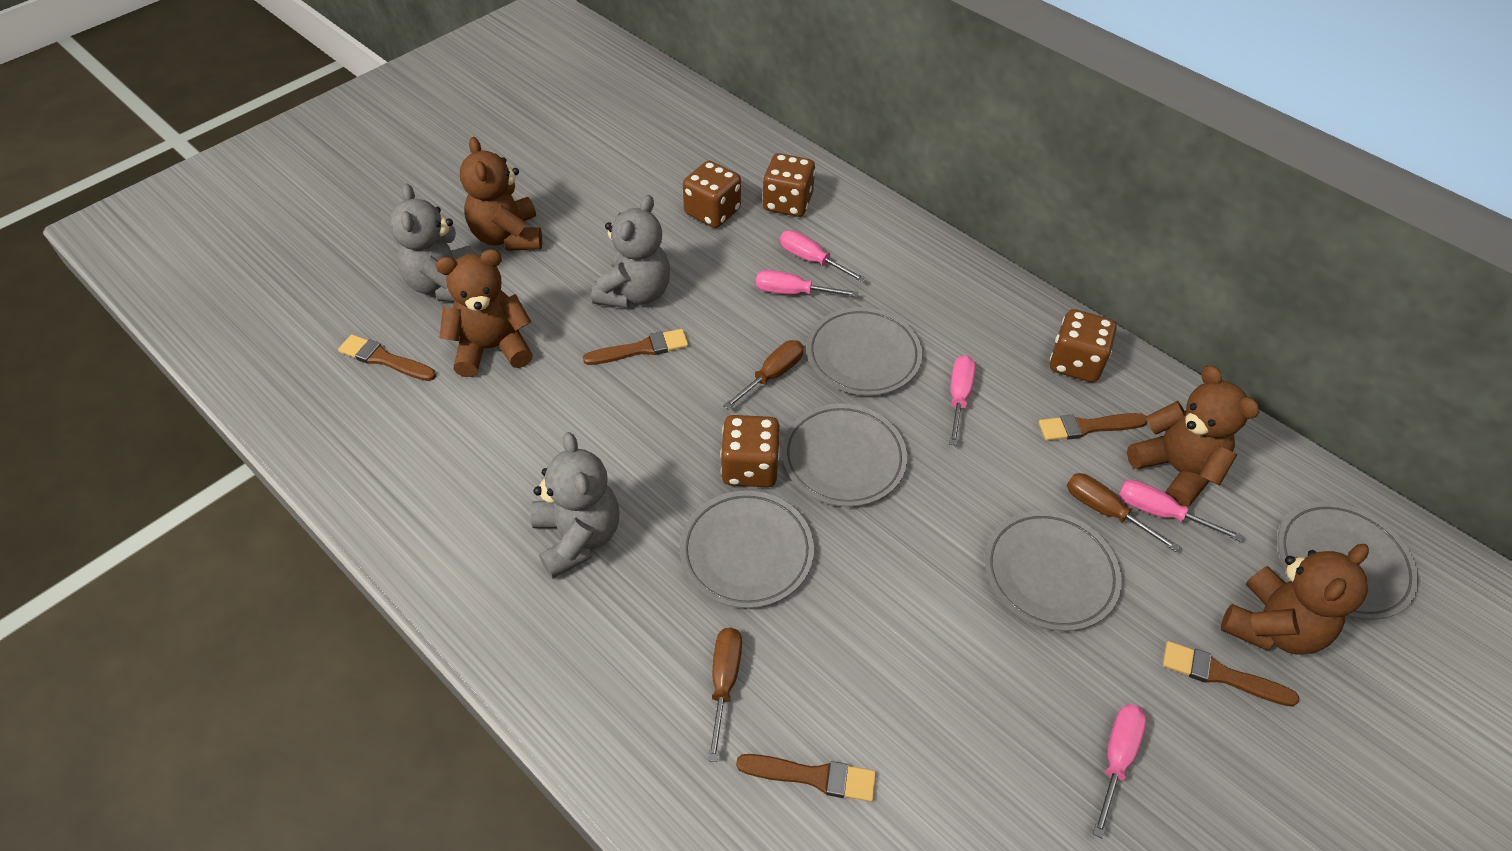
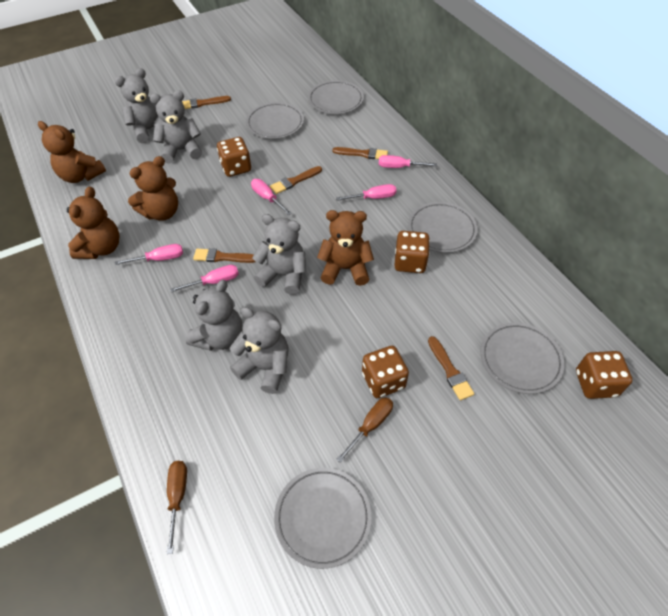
brown screwdriver: 3 -> 2
grey teddy bear: 3 -> 5

